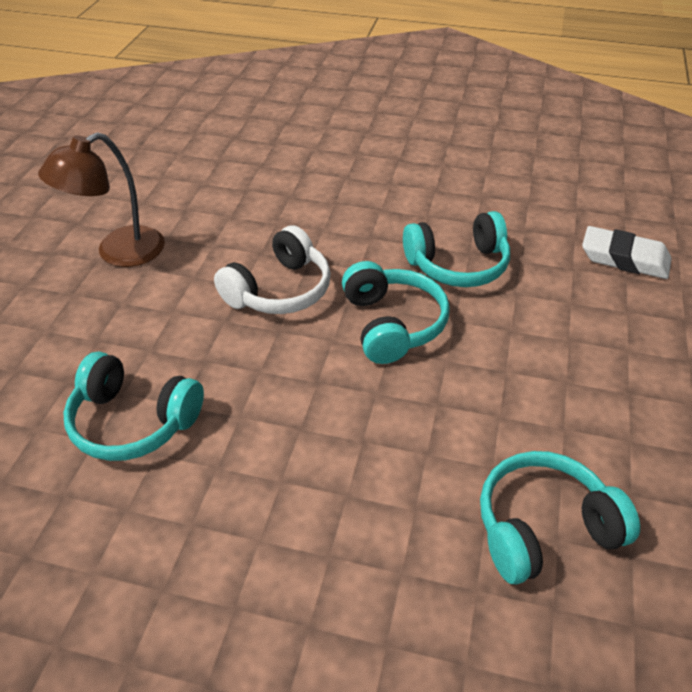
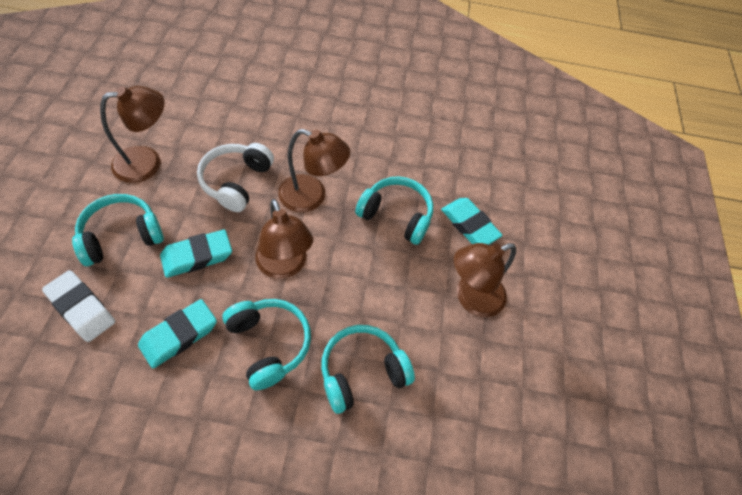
brown lamp: 1 -> 4
turquoise eraser: 0 -> 3

